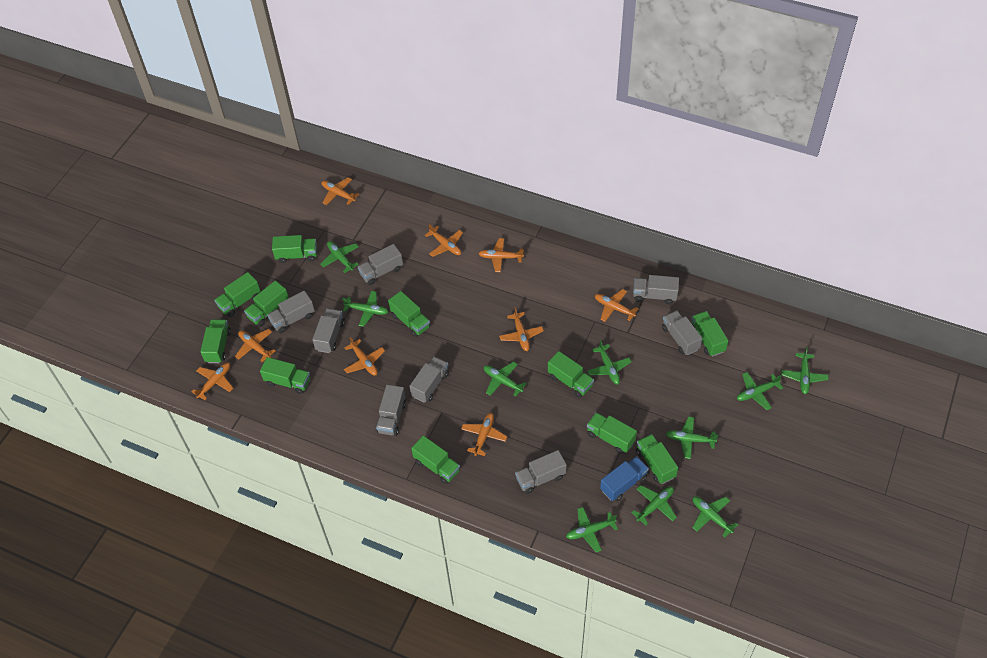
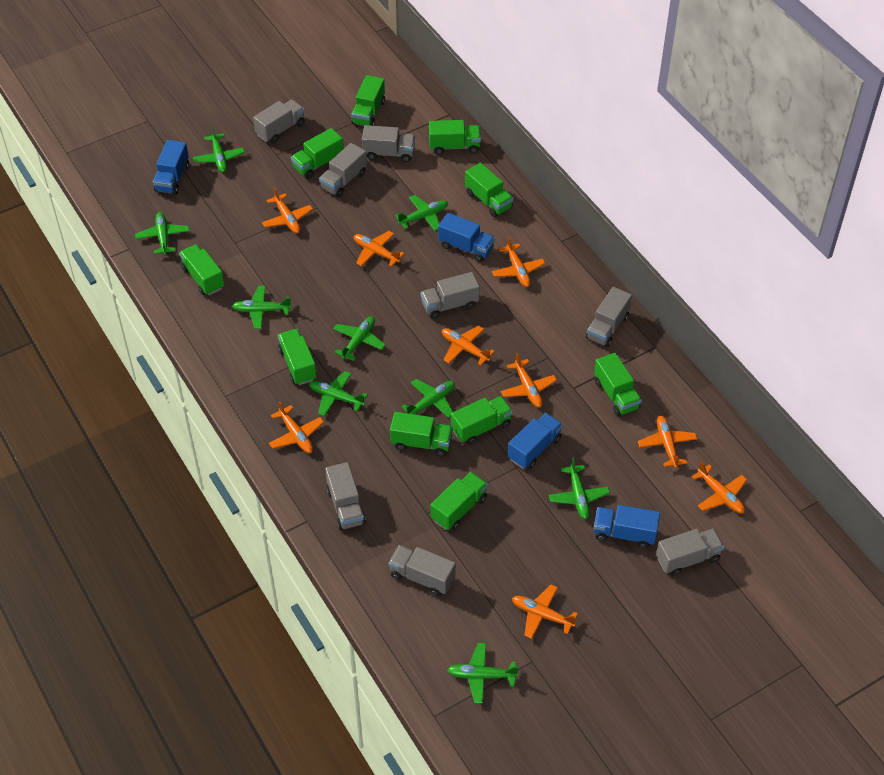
blue truck: 1 -> 4
green plane: 10 -> 9
green truck: 11 -> 10

